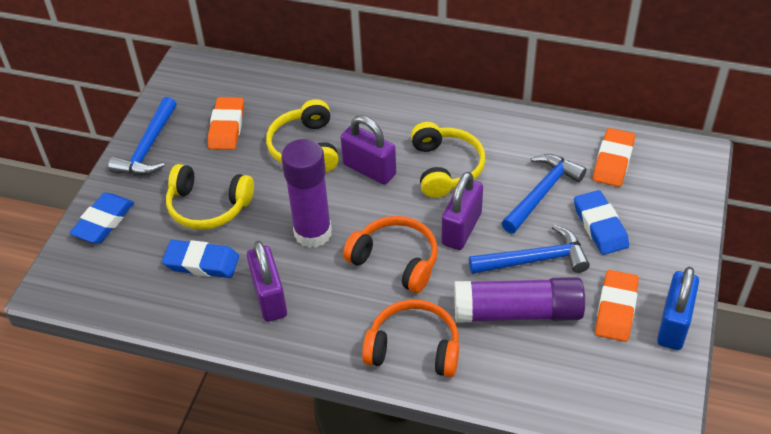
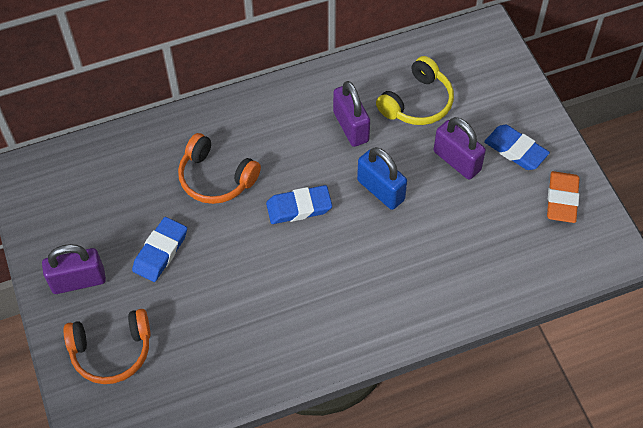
blue hammer: 3 -> 0
orange eraser: 3 -> 1
purple glue stick: 2 -> 0
yellow headphones: 3 -> 1

